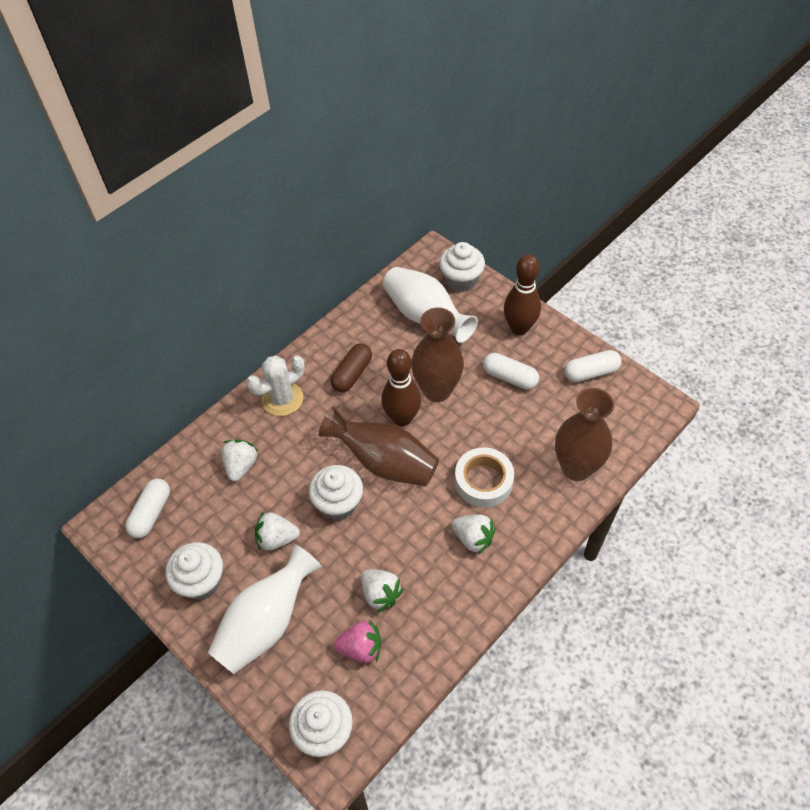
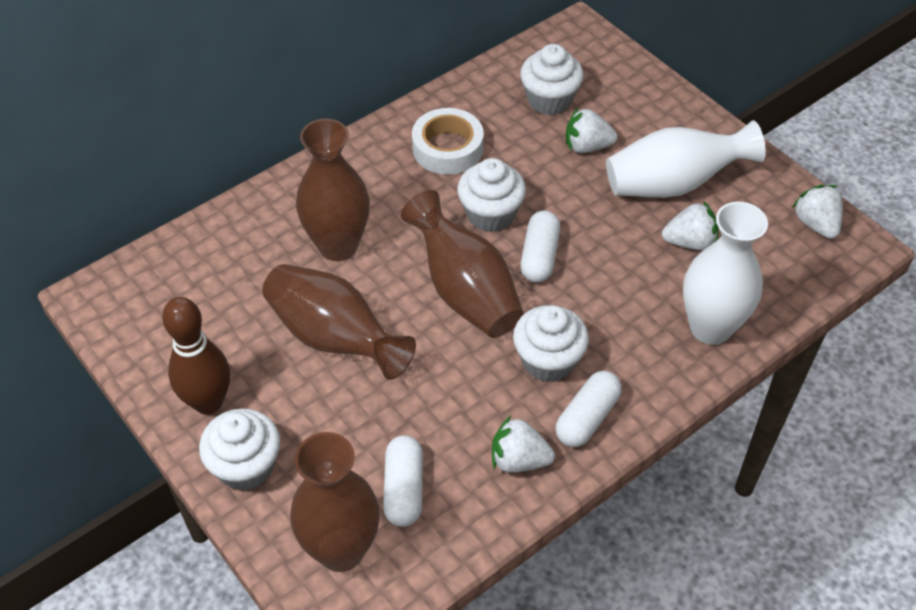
brown bowling pin: 2 -> 1
brown capsule: 1 -> 0
brown vase: 3 -> 4
pink strawberry: 1 -> 0
white cactus: 1 -> 0

